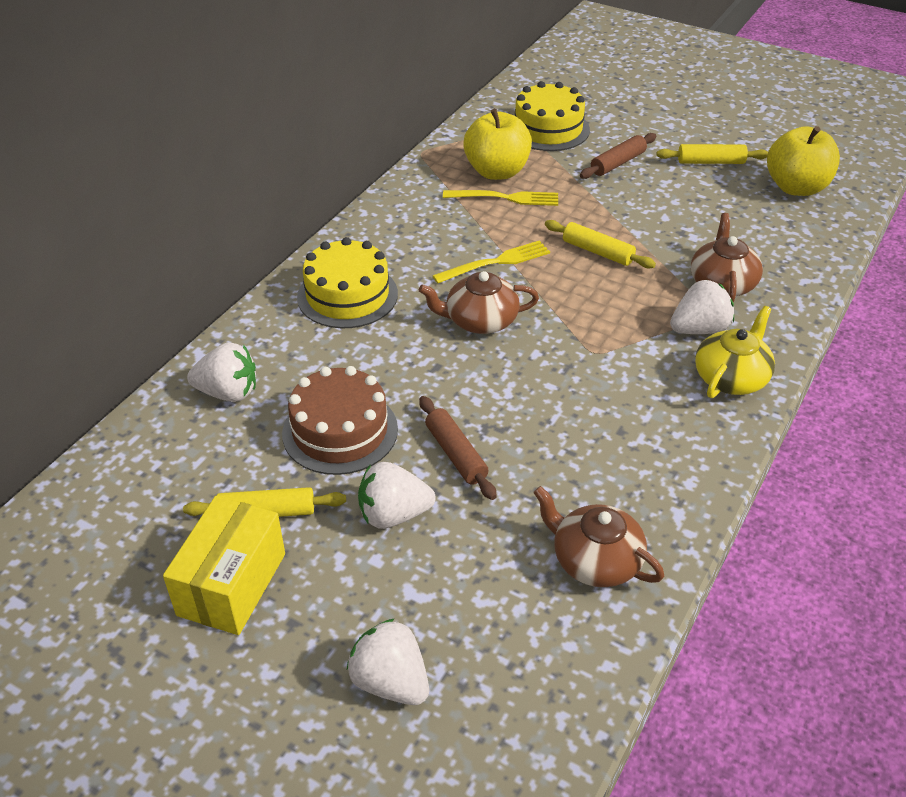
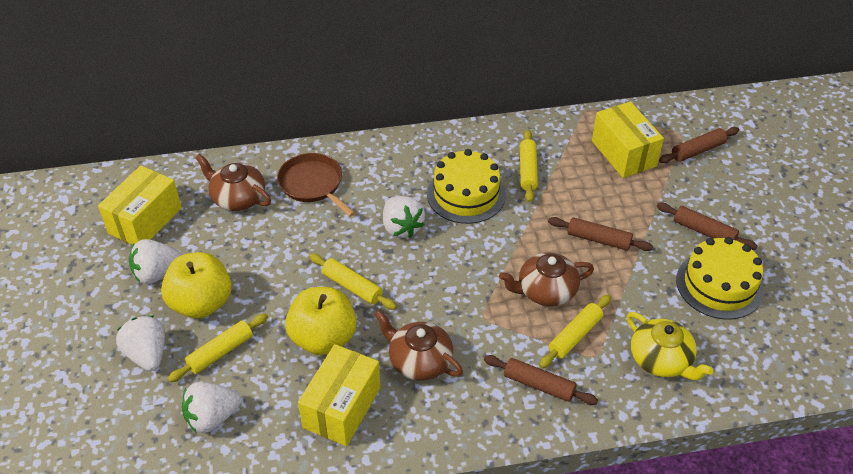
brown cake: 1 -> 0
brown pan: 0 -> 1
brown rolling pin: 2 -> 4
yellow box: 1 -> 3
yellow fork: 2 -> 0
yellow rolling pin: 3 -> 4

